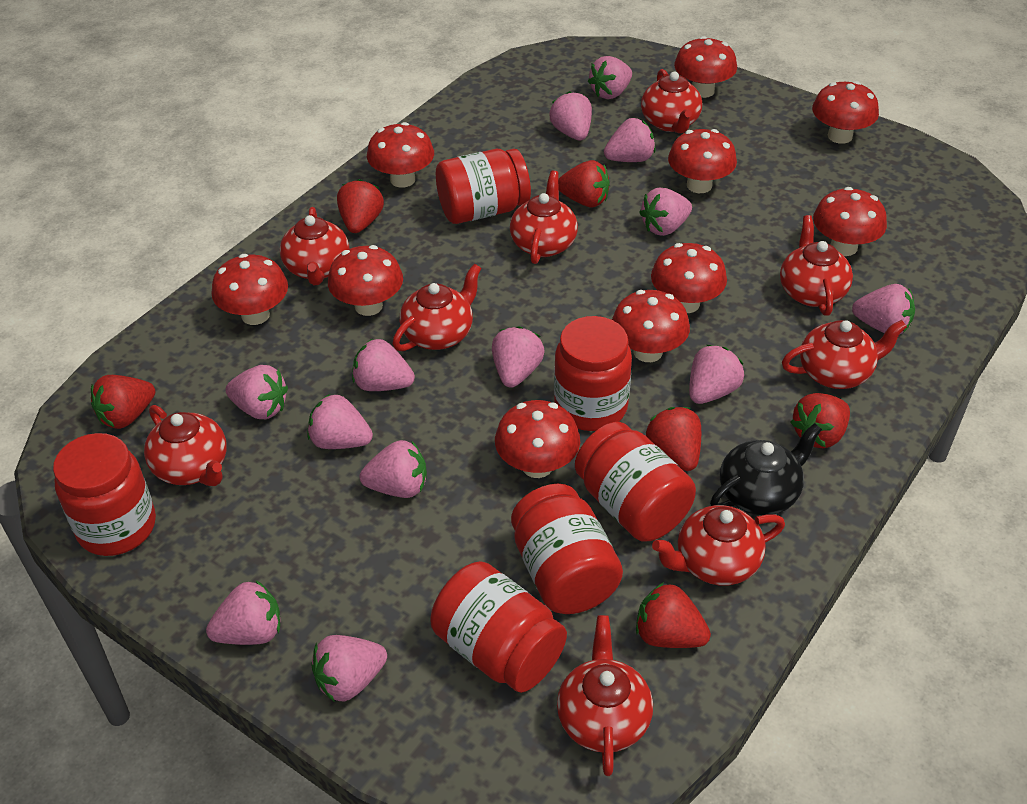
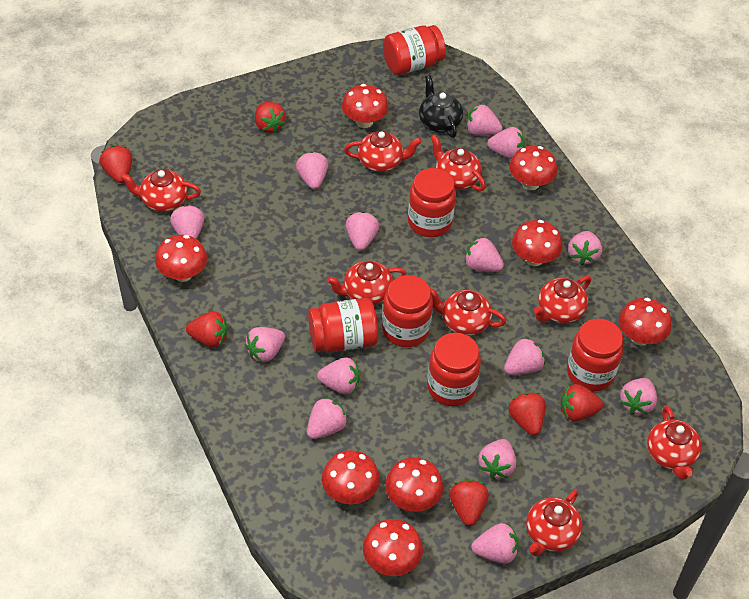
pink strawberry: 13 -> 14
red mushroom: 10 -> 8
red teapot: 9 -> 8

